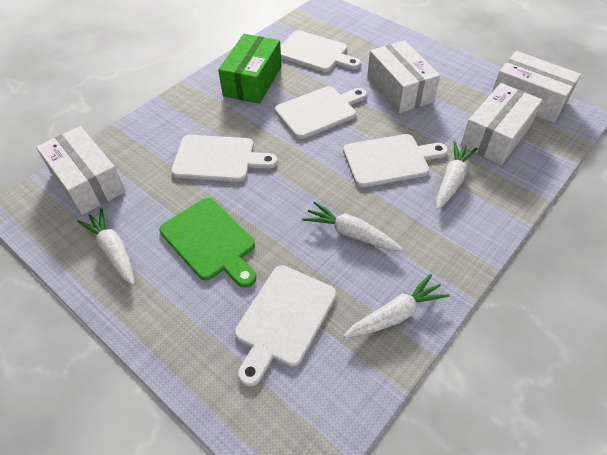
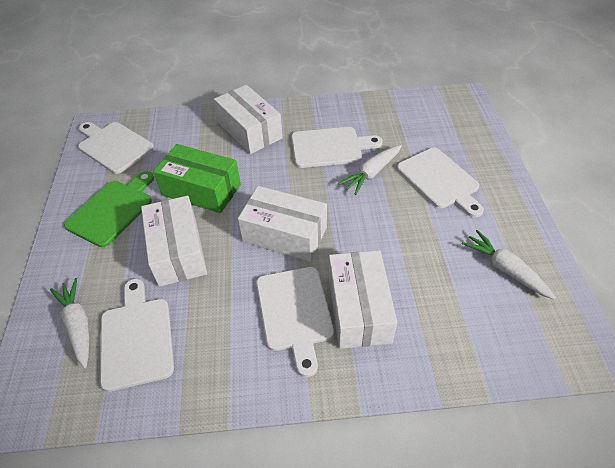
white carrot: 4 -> 3

